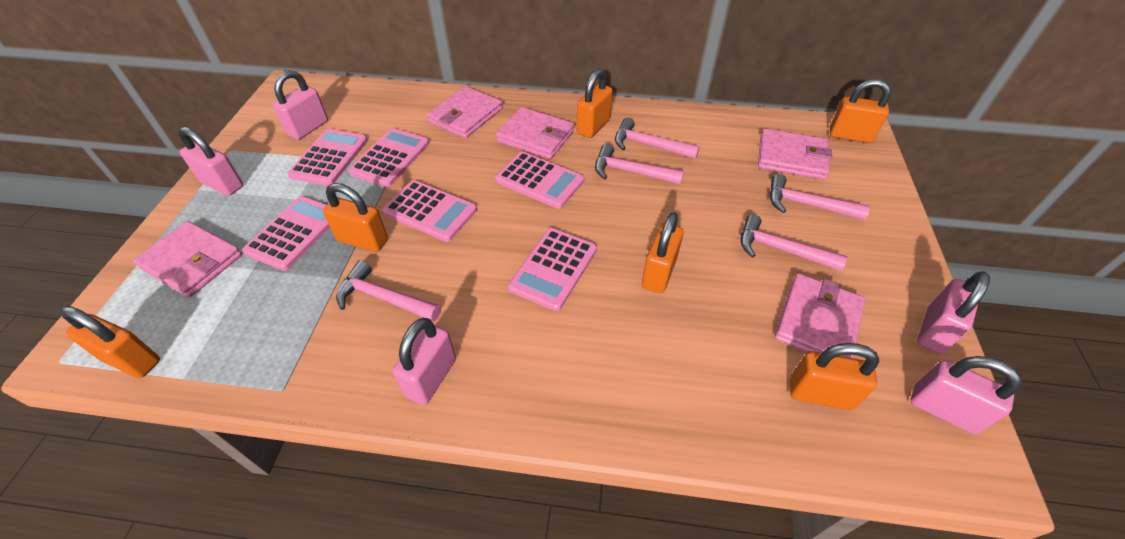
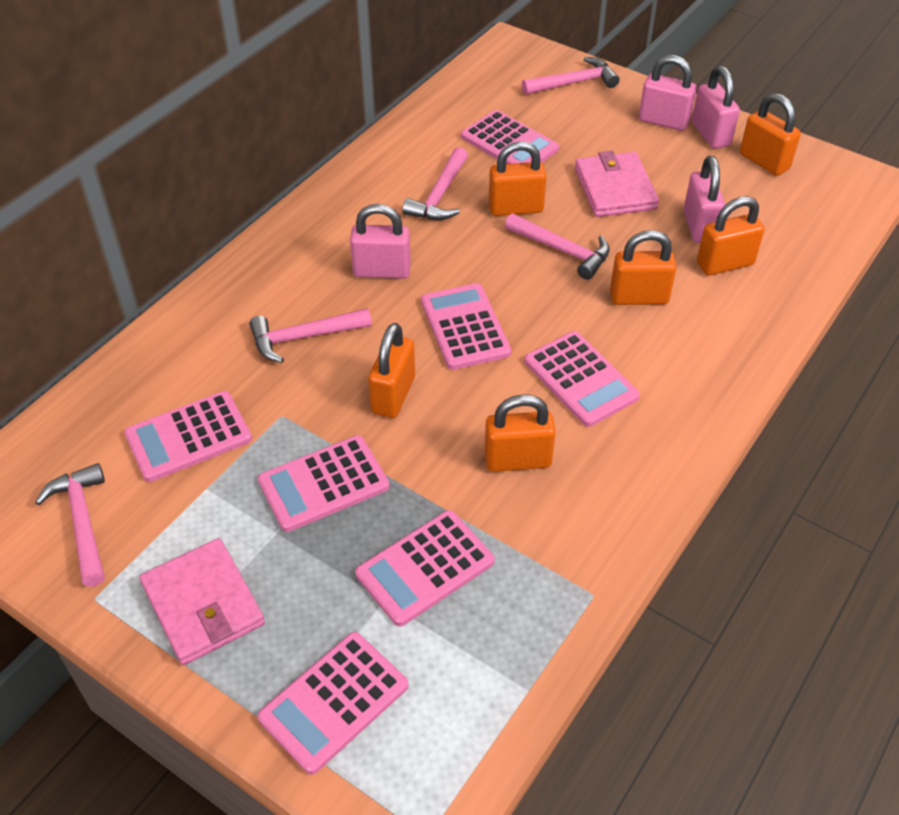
pink calculator: 6 -> 7
pink padlock: 5 -> 4
pink wallet: 5 -> 2

